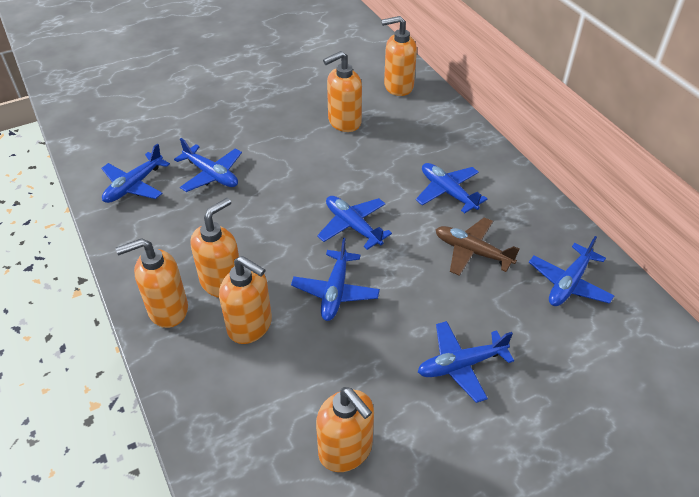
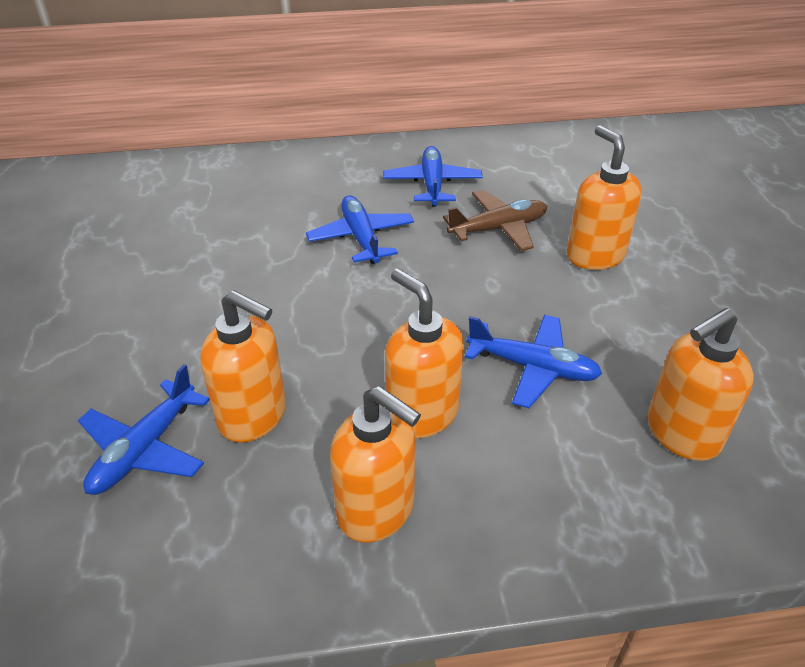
blue plane: 7 -> 4
orange soap dispenser: 6 -> 5

